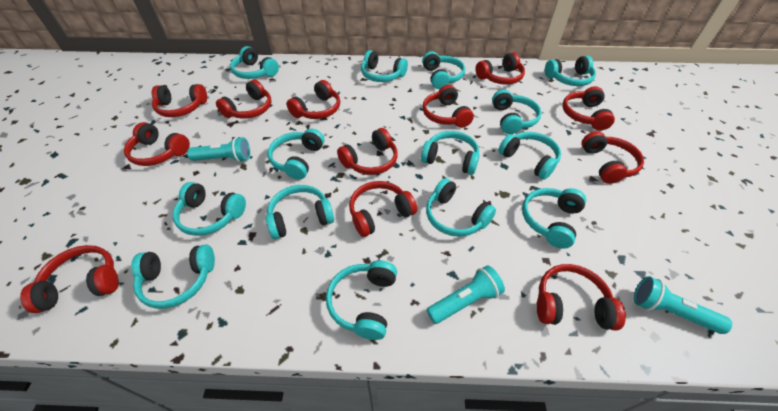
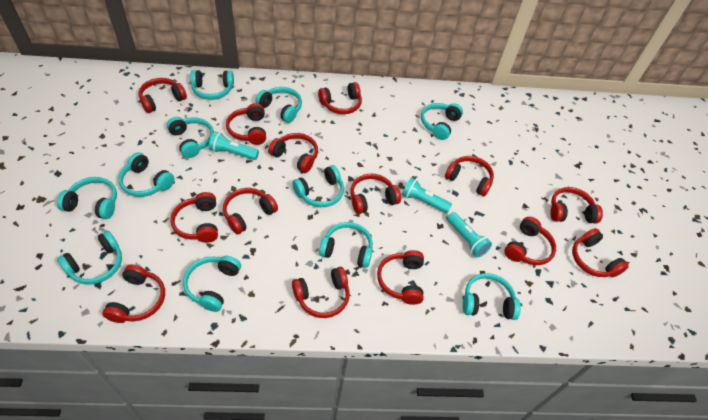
red headphones: 12 -> 14
turquoise headphones: 14 -> 11

